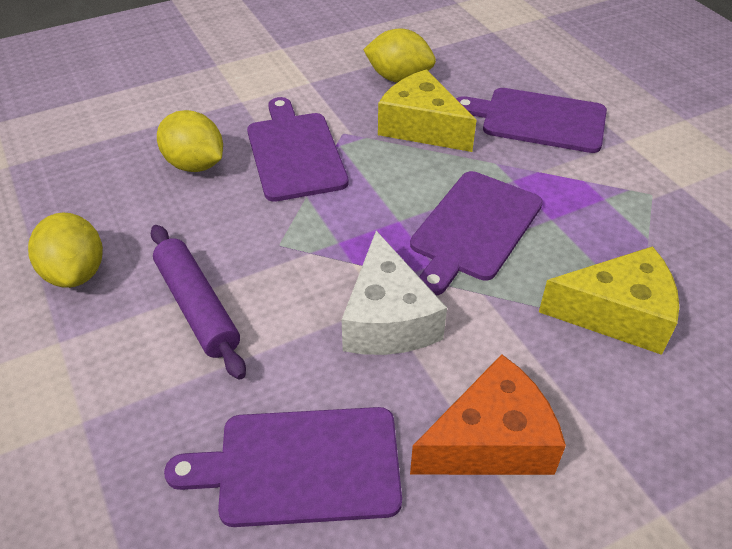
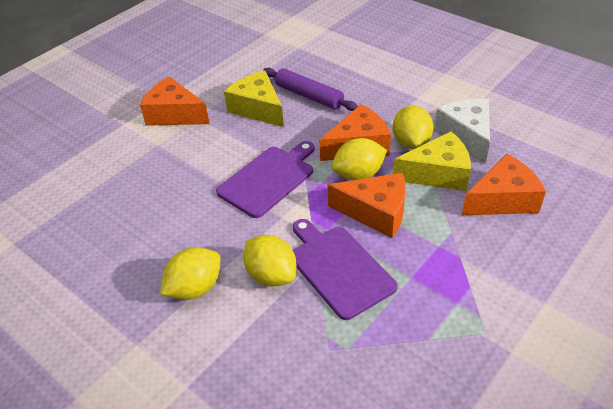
orange cheese: 1 -> 4
purple cutting board: 4 -> 2
yellow lemon: 3 -> 4

